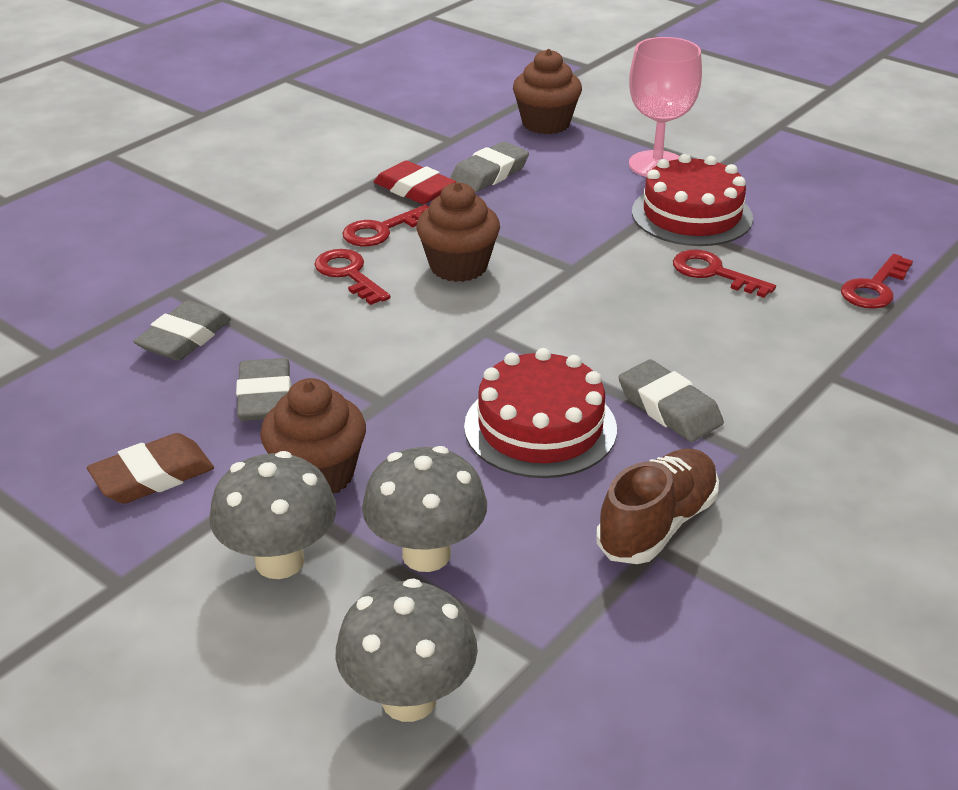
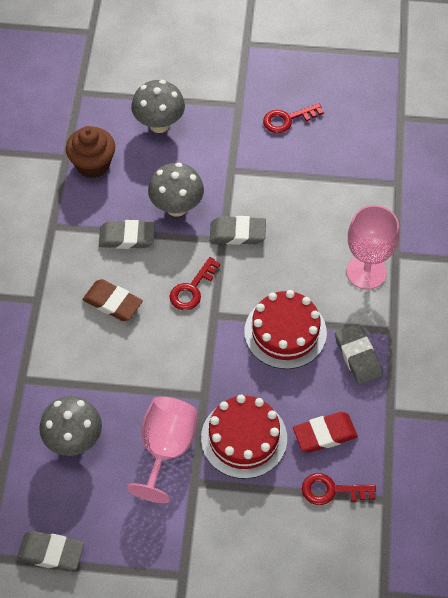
brown cupcake: 3 -> 1
brown shoe: 1 -> 0
pink goblet: 1 -> 2
red key: 4 -> 3

